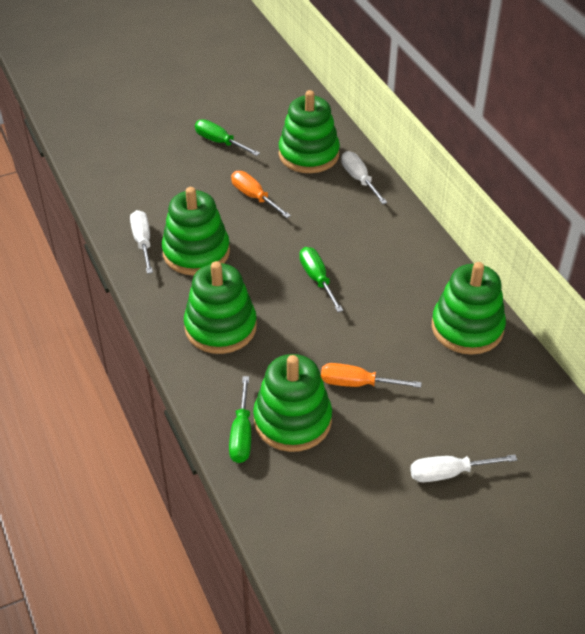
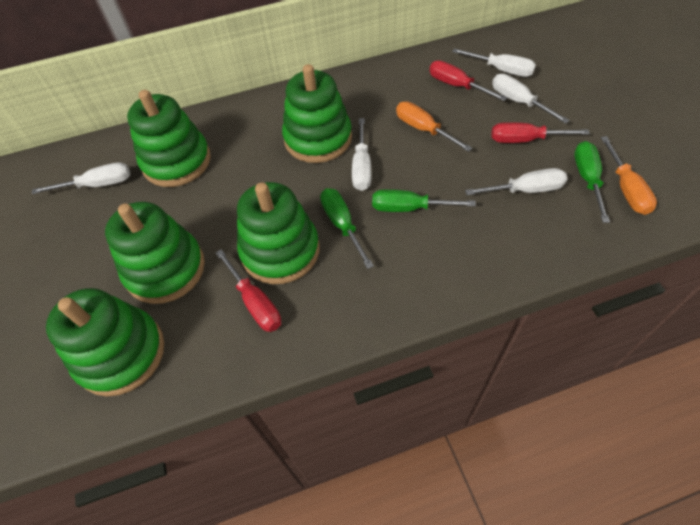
red screwdriver: 0 -> 3
white screwdriver: 3 -> 5

